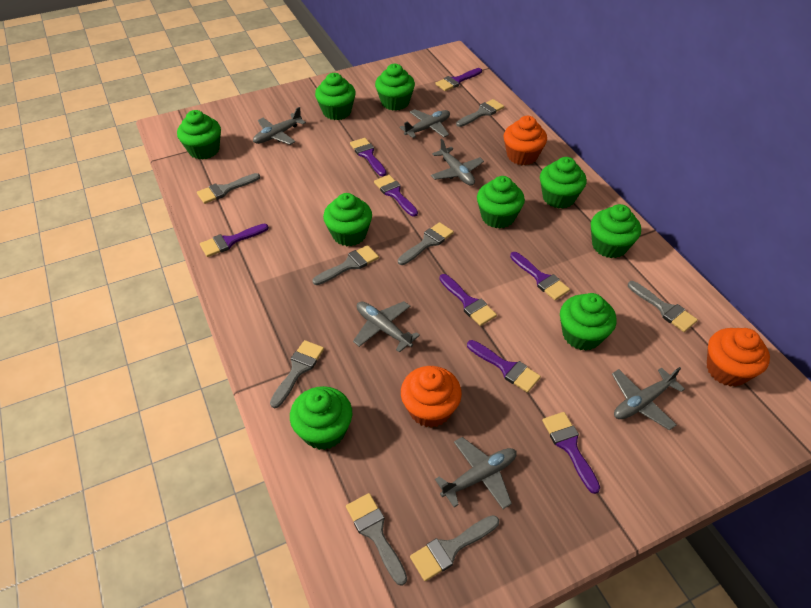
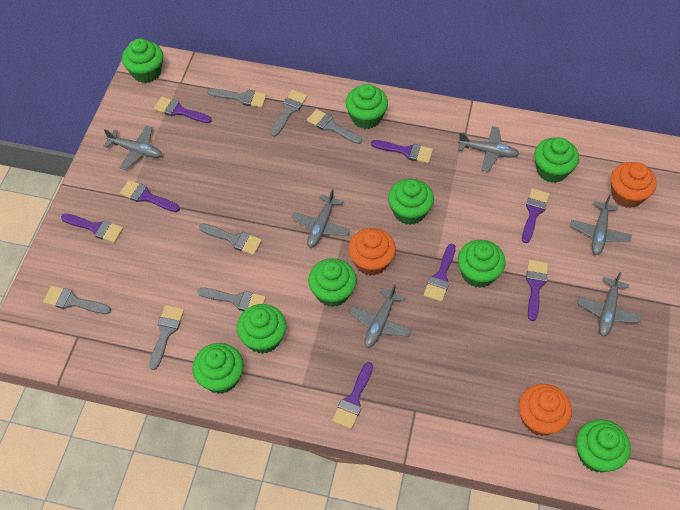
grey brush: 8 -> 7

